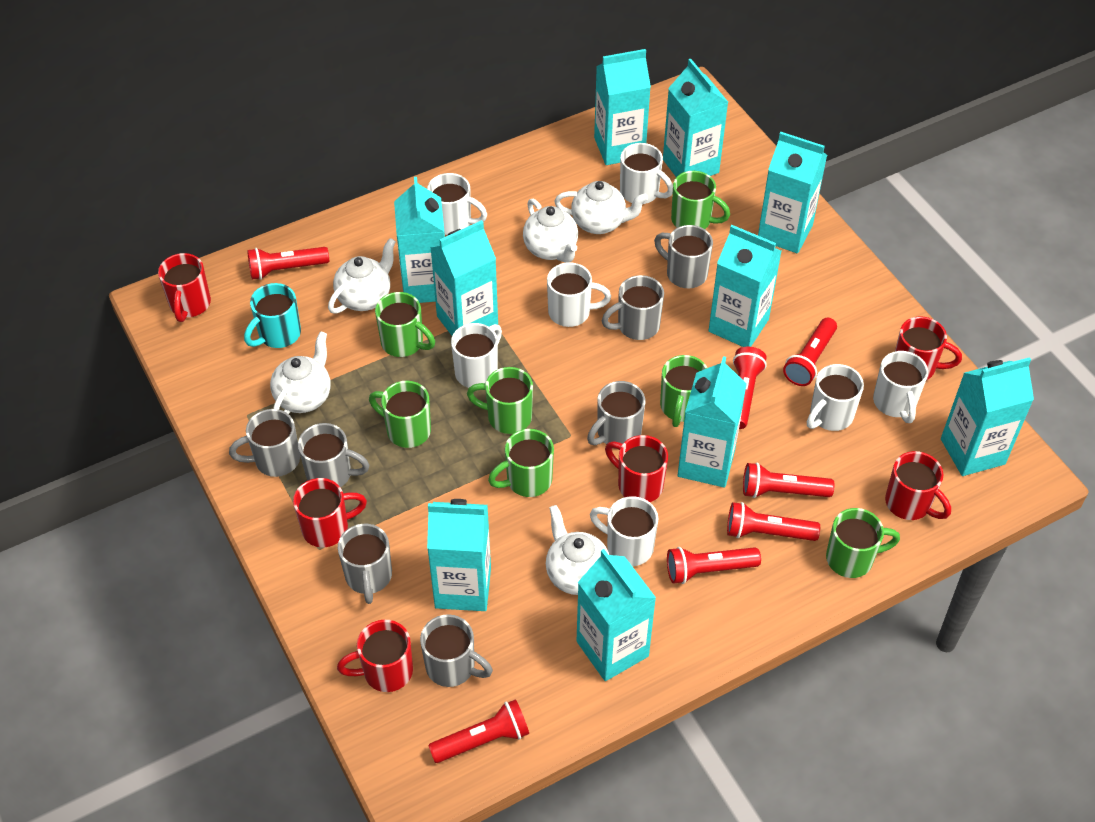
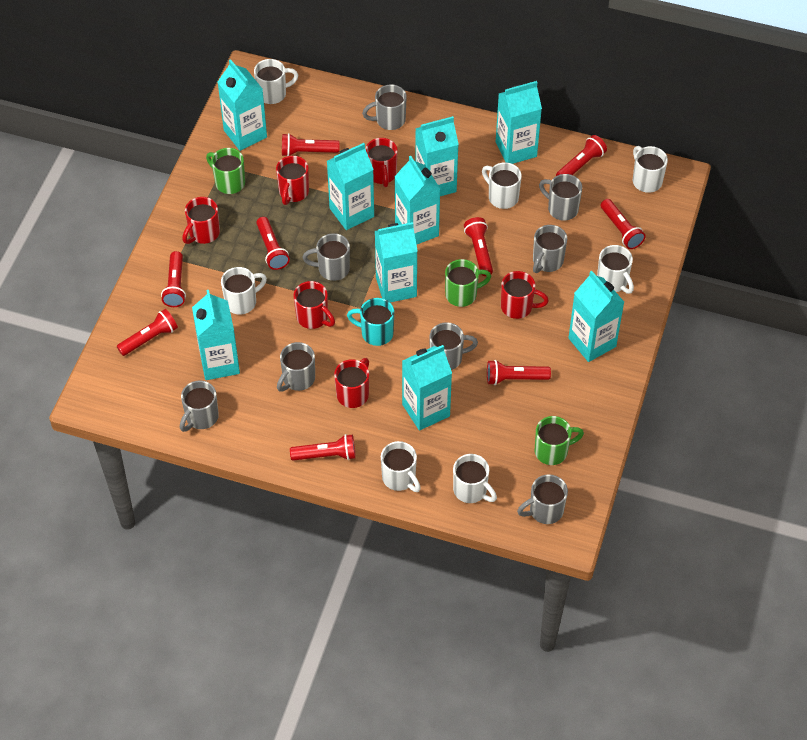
green mug: 7 -> 3
grey mug: 7 -> 8
red flashlight: 7 -> 9
turquoise carton: 10 -> 9
white teapot: 5 -> 0

